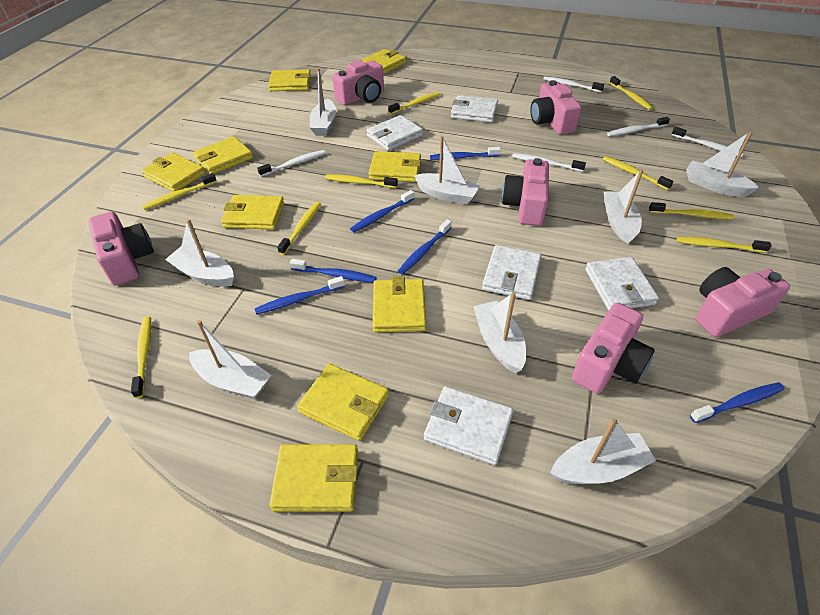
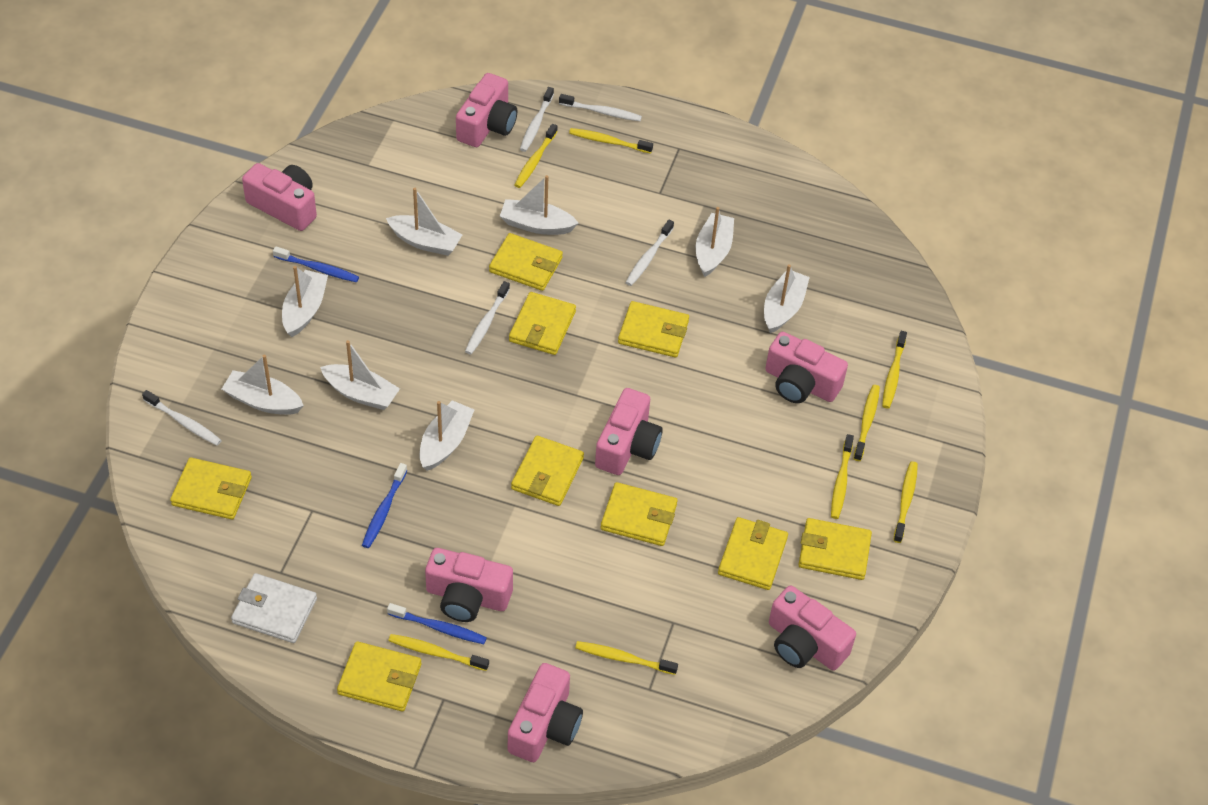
blue toothbrush: 6 -> 3
pink camera: 6 -> 7
white wallet: 5 -> 1
yellow toothbrush: 9 -> 8

